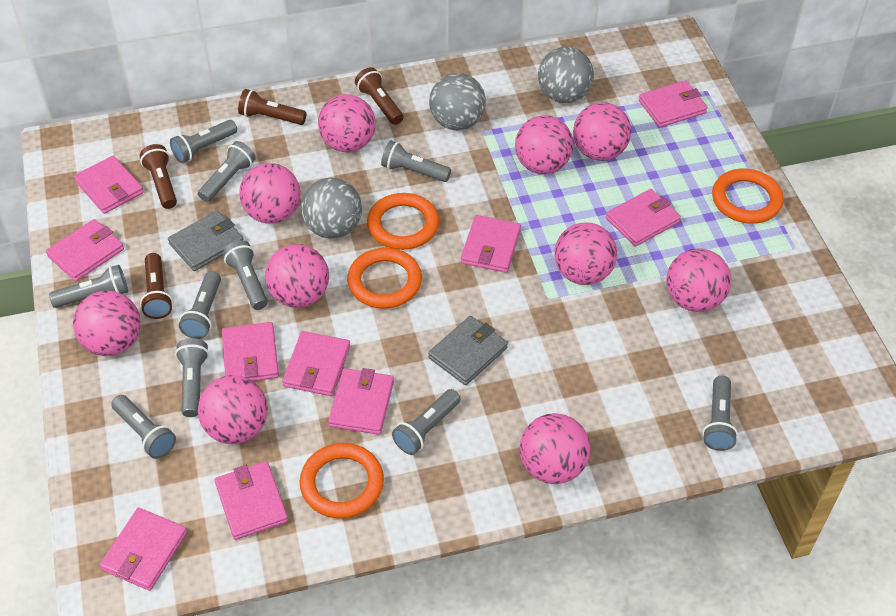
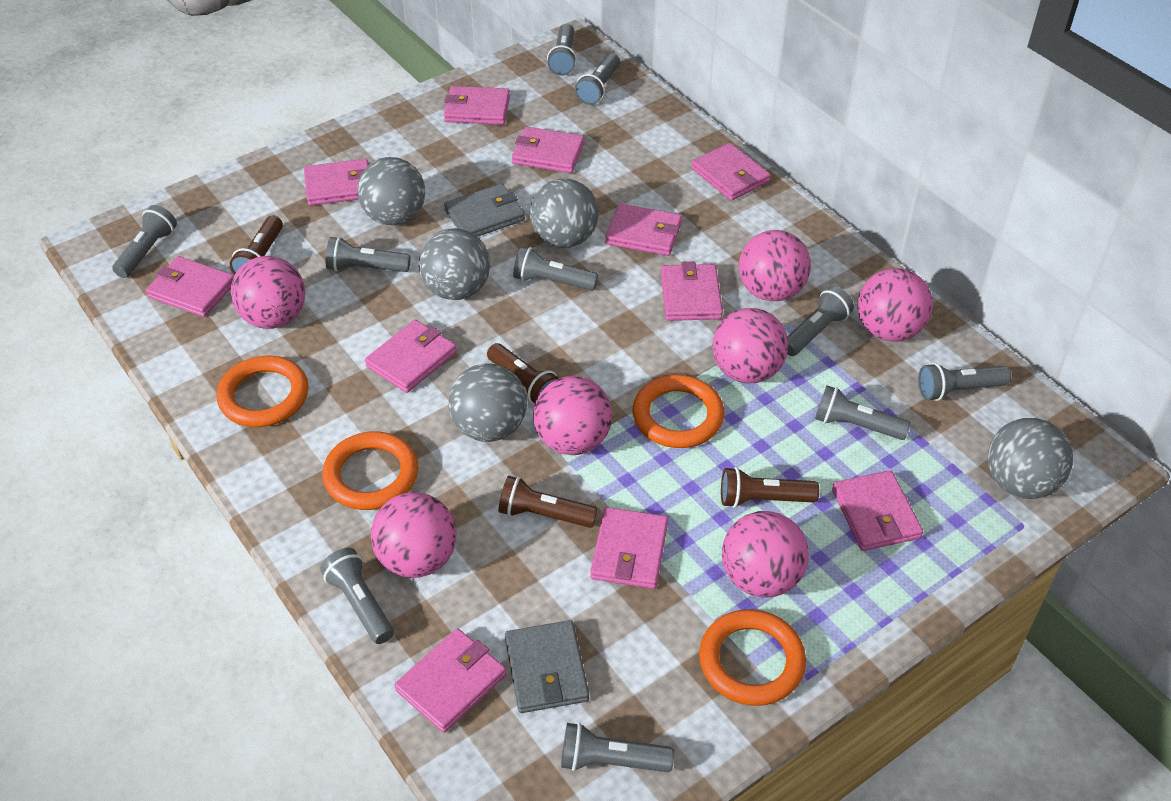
grey ball: 3 -> 5
pink ball: 10 -> 7
pink wallet: 10 -> 11

